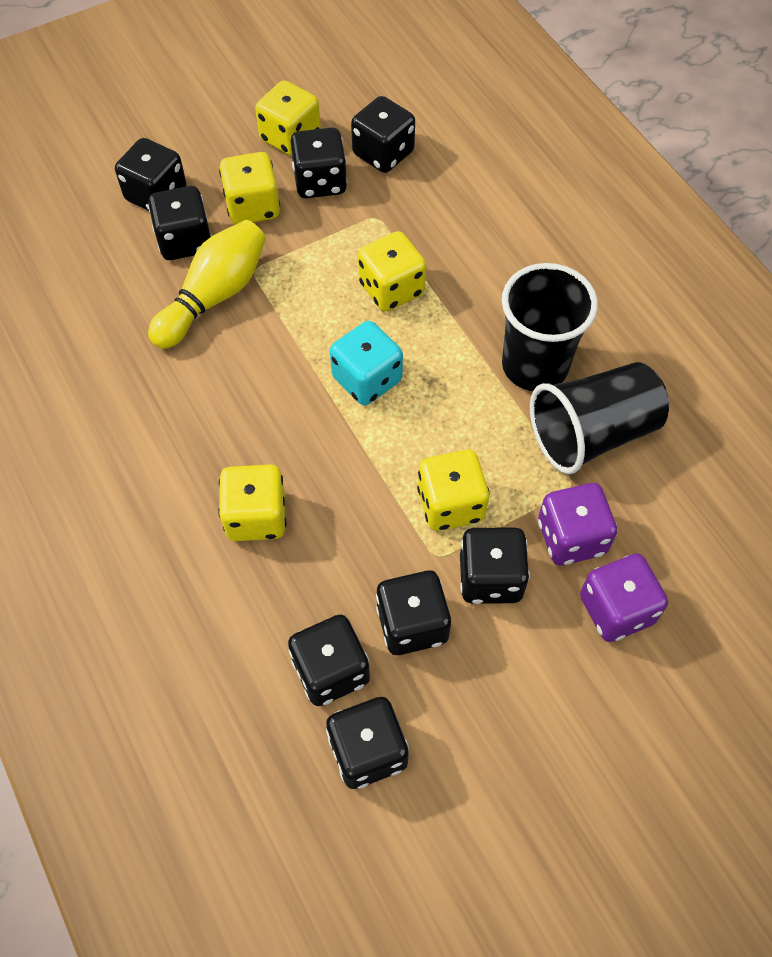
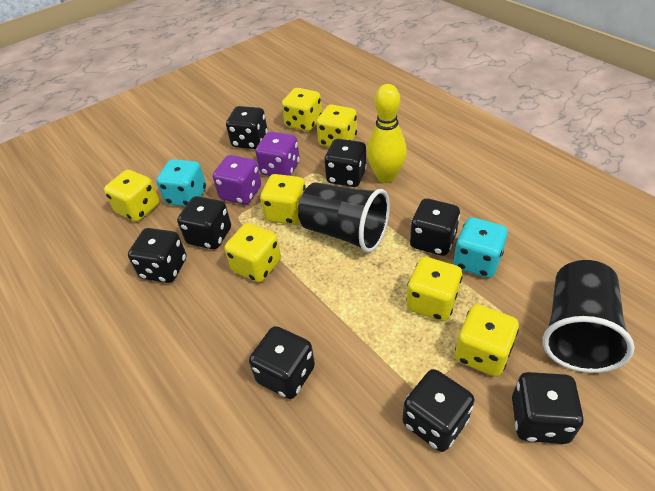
turquoise dice: 1 -> 2
yellow dice: 5 -> 7

